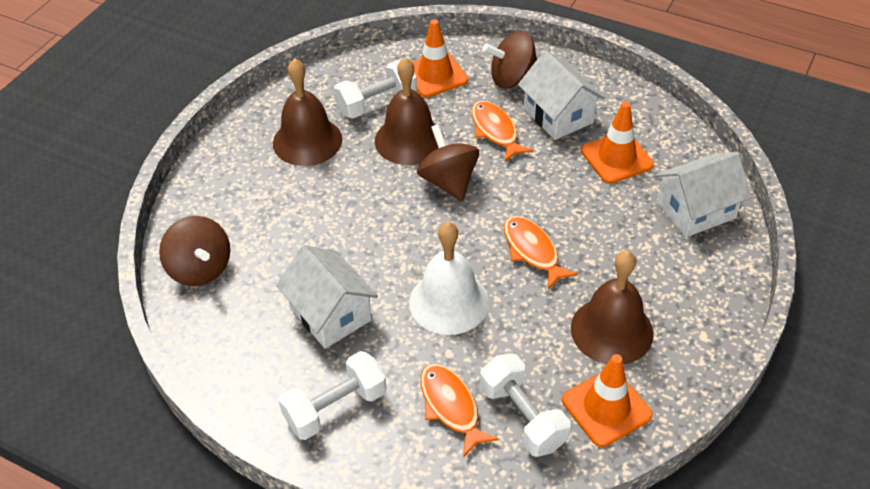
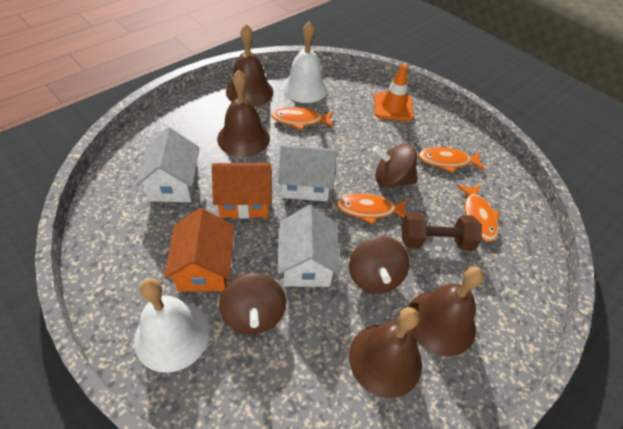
brown bell: 3 -> 4
brown dumbbell: 0 -> 1
orange fish: 3 -> 4
orange house: 0 -> 2
orange traffic cone: 3 -> 1
white bell: 1 -> 2
white dumbbell: 3 -> 0

